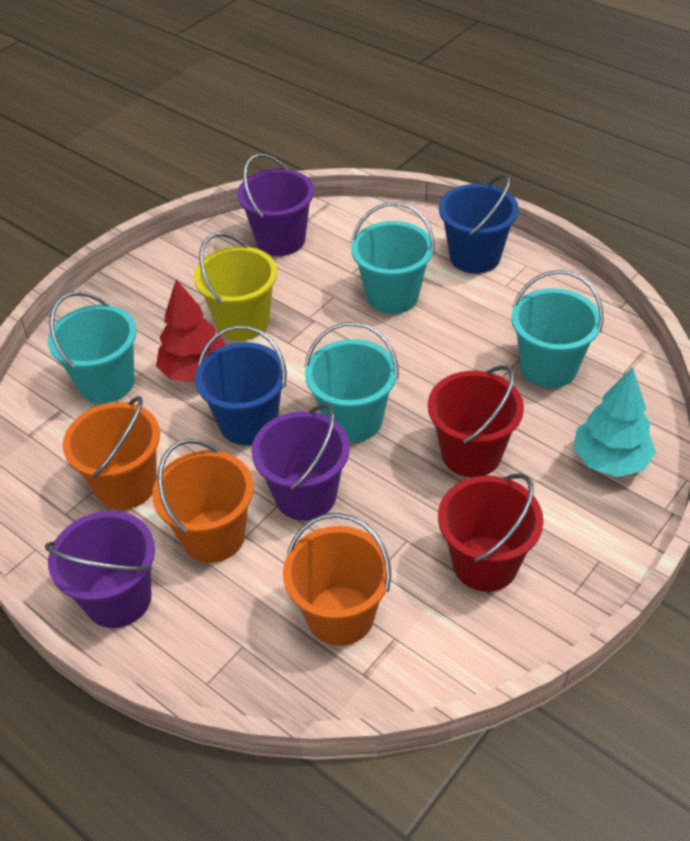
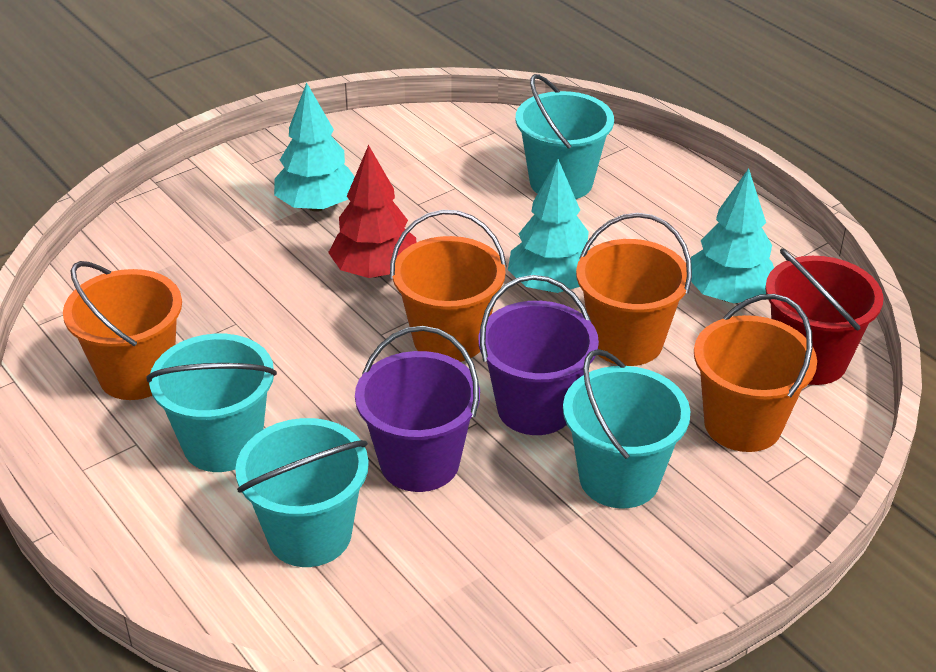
blue bucket: 2 -> 0
orange bucket: 3 -> 4
purple bucket: 3 -> 2
red bucket: 2 -> 1
turquoise tree: 1 -> 3
yellow bucket: 1 -> 0

